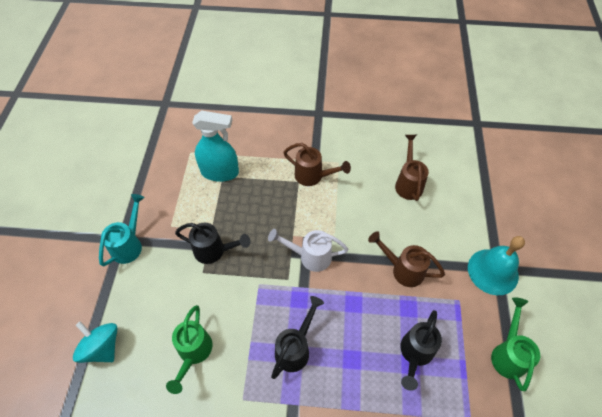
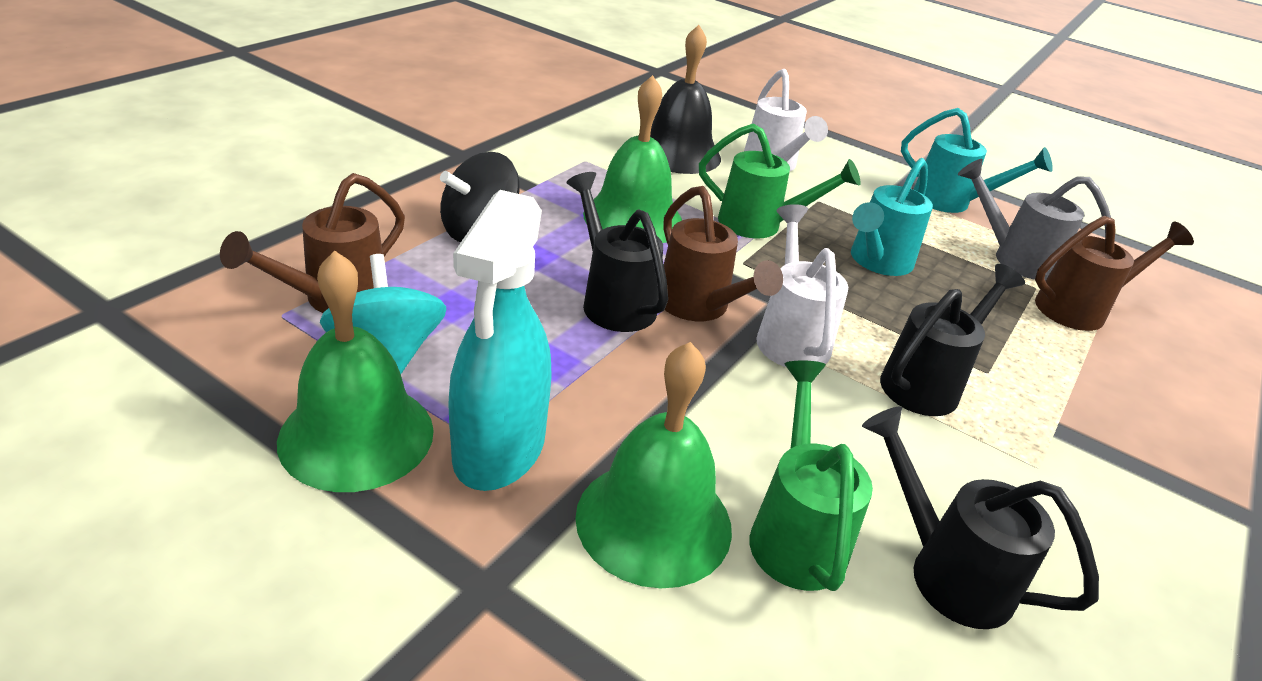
black bell: 0 -> 1
black spinning top: 0 -> 1
green bell: 0 -> 3
grey watering can: 0 -> 1
turquoise bell: 1 -> 0
turquoise watering can: 1 -> 2
white watering can: 1 -> 2

